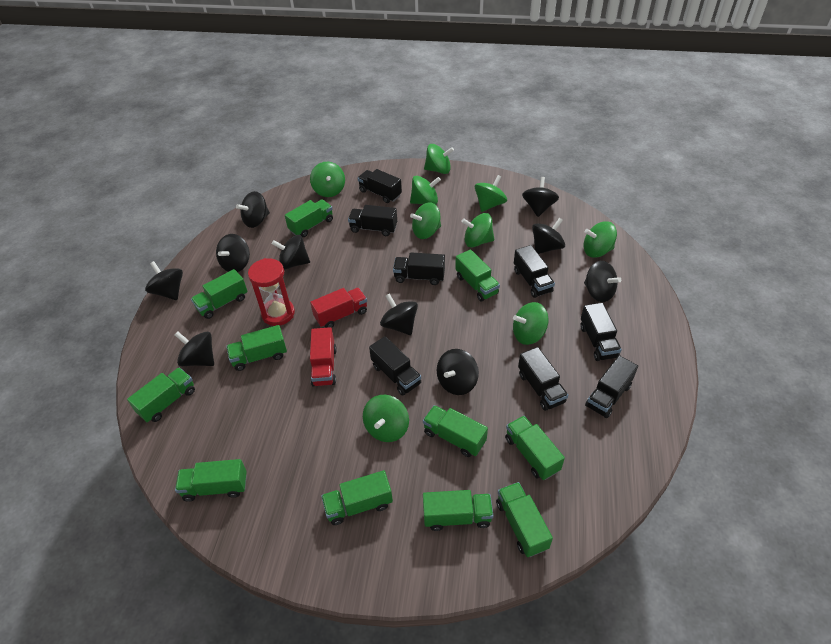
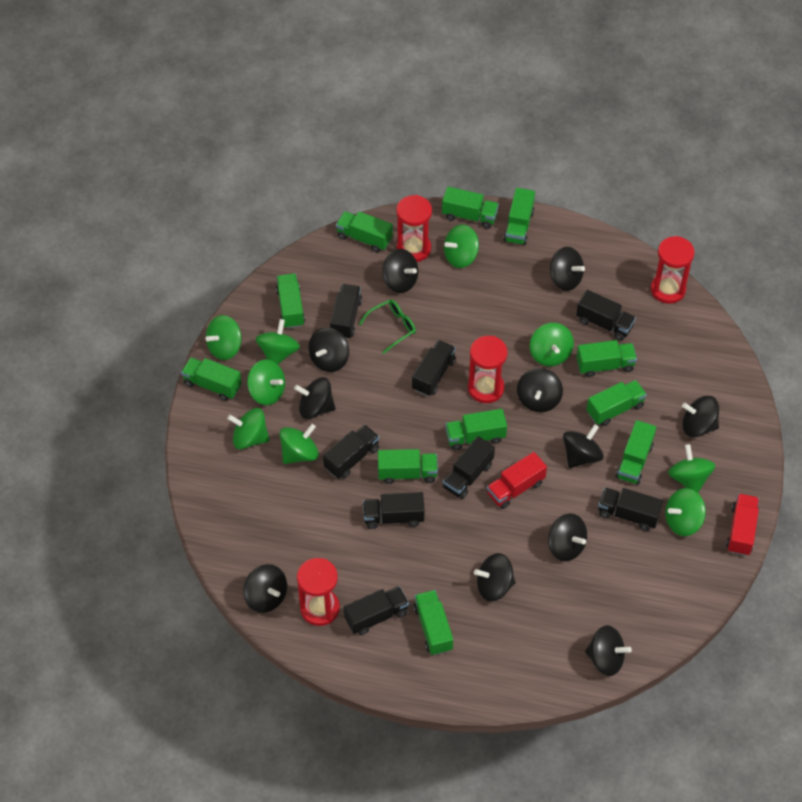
black spinning top: 10 -> 11
green glasses: 0 -> 1
red hourglass: 1 -> 4

